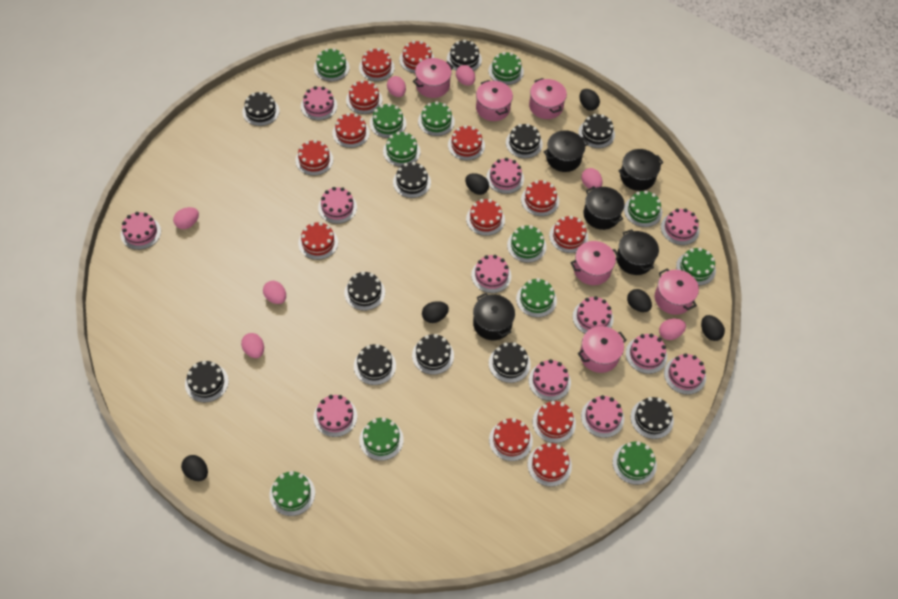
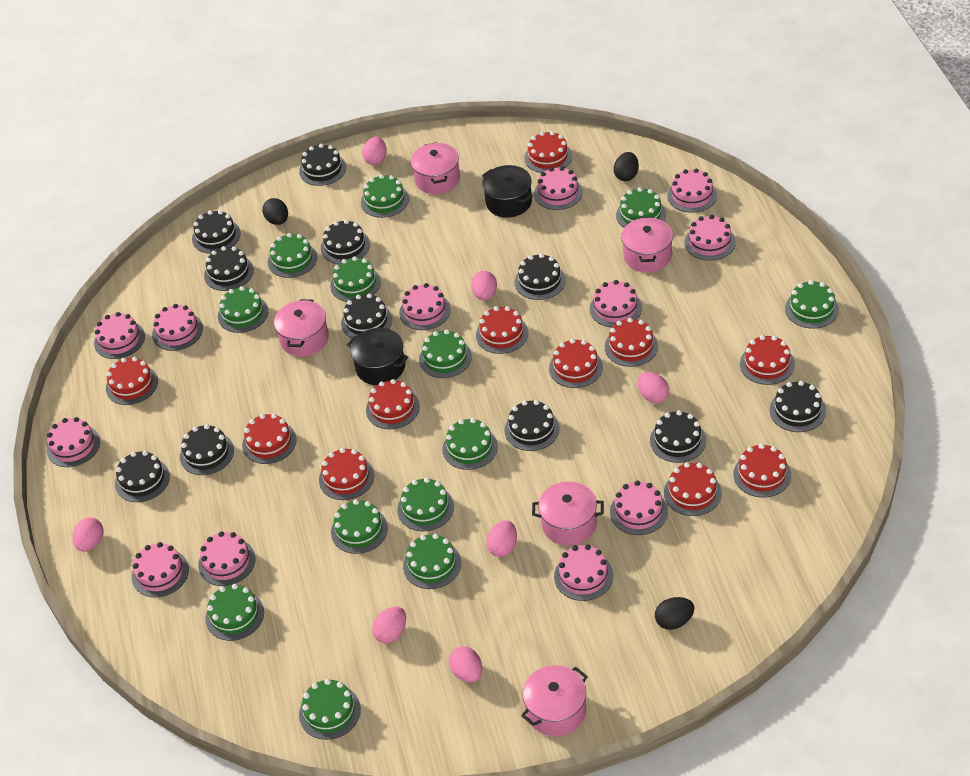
black egg: 6 -> 3
black pot: 5 -> 2
green cake: 12 -> 13
pink pot: 6 -> 5
red cake: 13 -> 11

